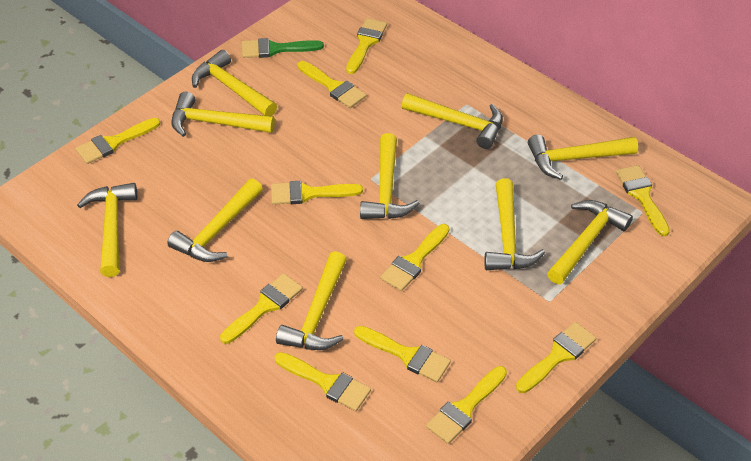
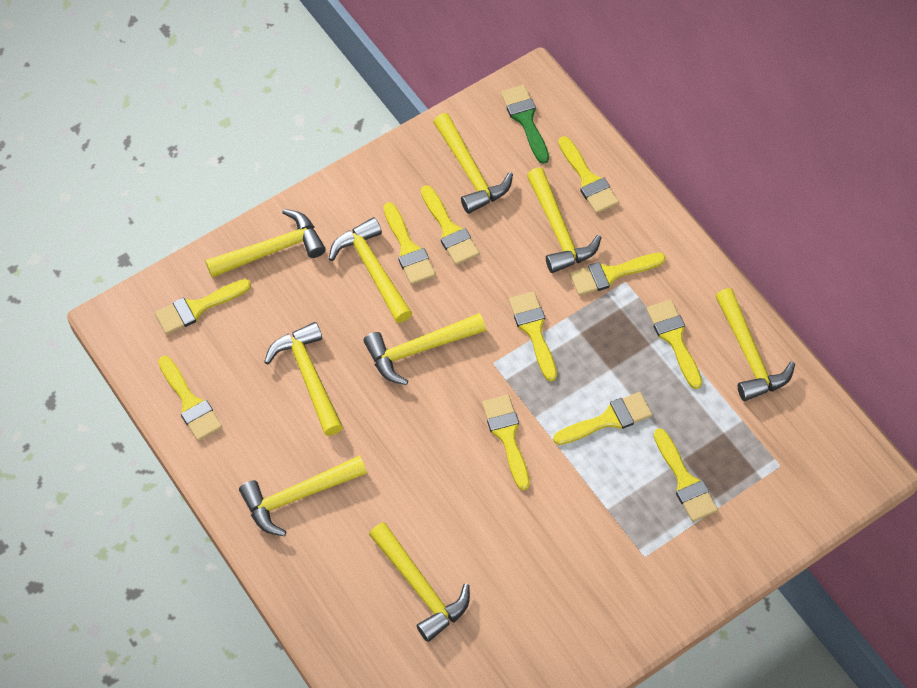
yellow hammer: 10 -> 9

